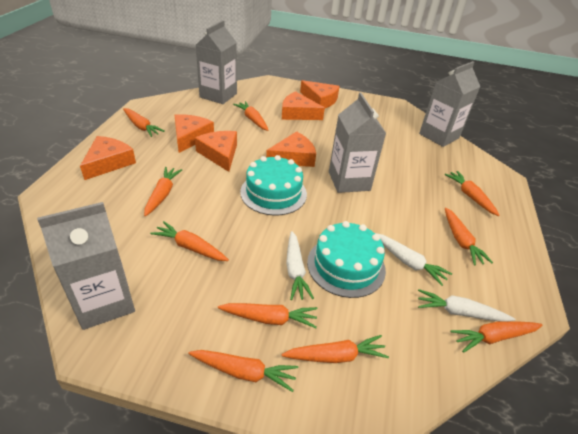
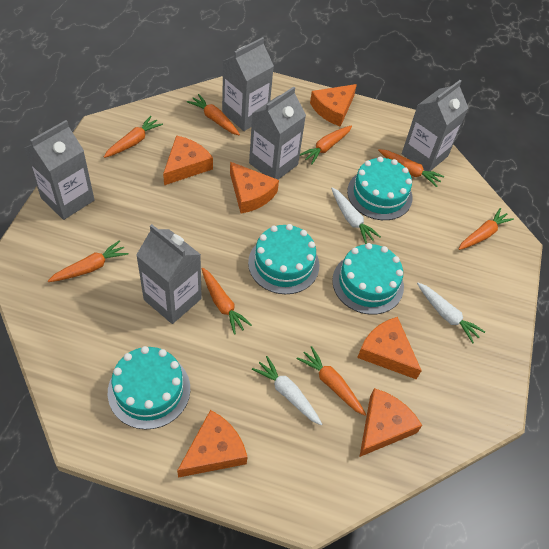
grey carton: 4 -> 5
orange carrot: 10 -> 8
turquoise cake: 2 -> 4

